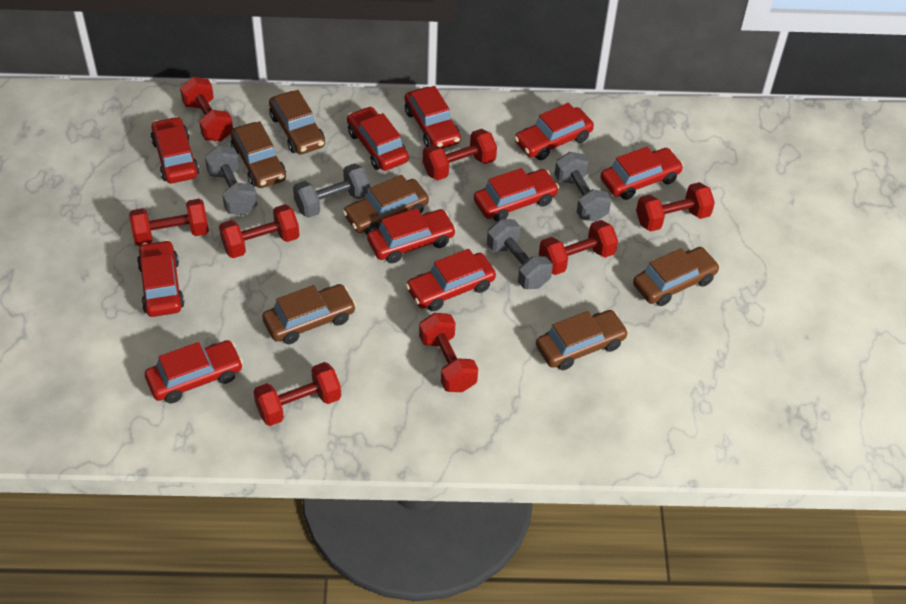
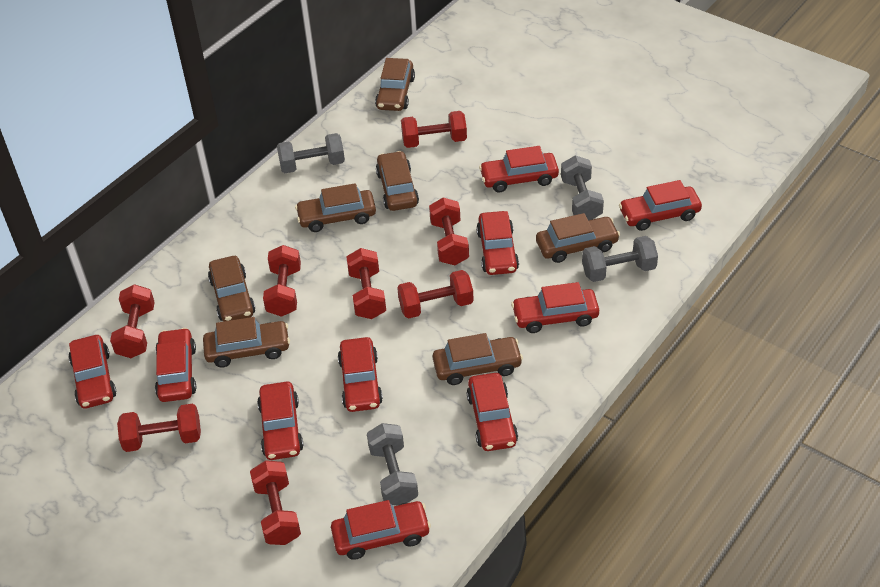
brown car: 6 -> 7

